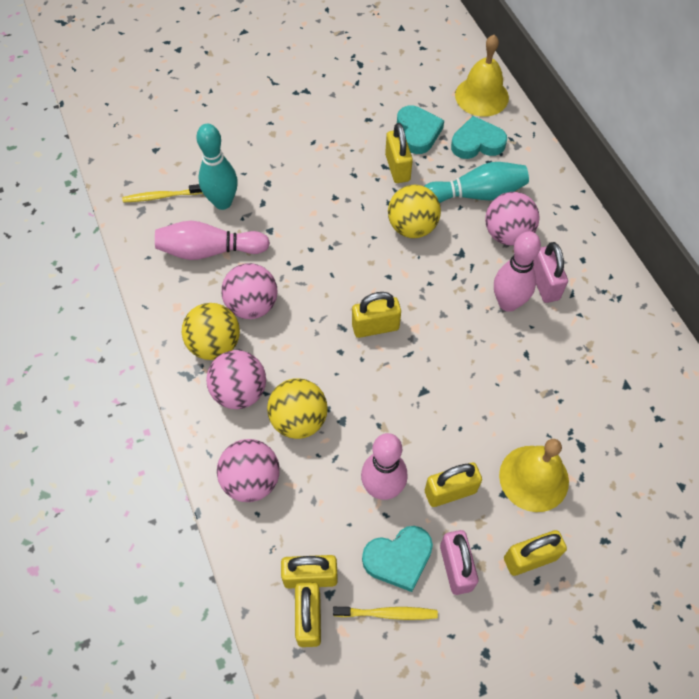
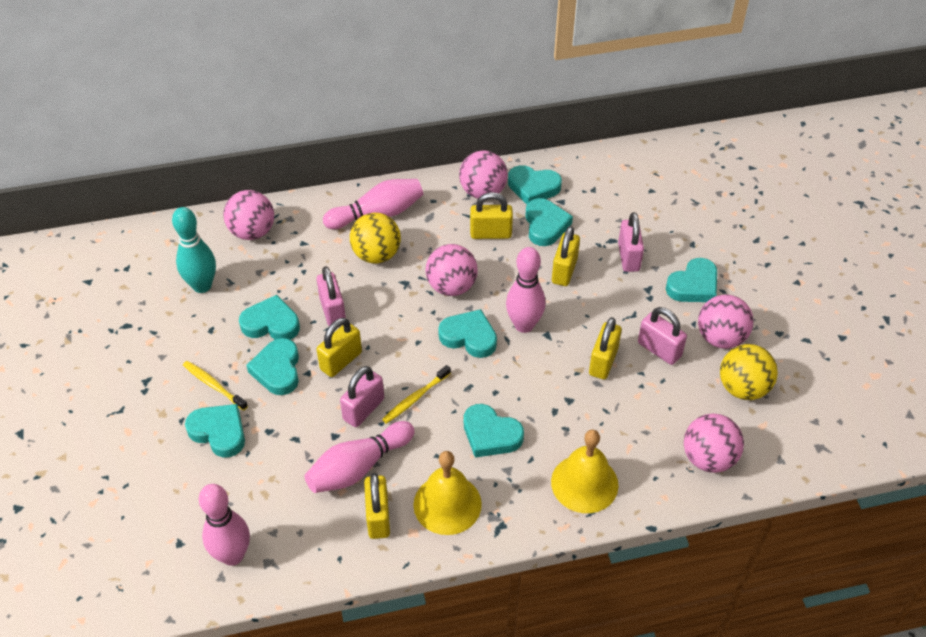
pink ball: 4 -> 5
pink bowling pin: 3 -> 4
pink padlock: 2 -> 4
turquoise bowling pin: 2 -> 1
turquoise heart: 3 -> 8
yellow ball: 3 -> 2
yellow padlock: 6 -> 5

